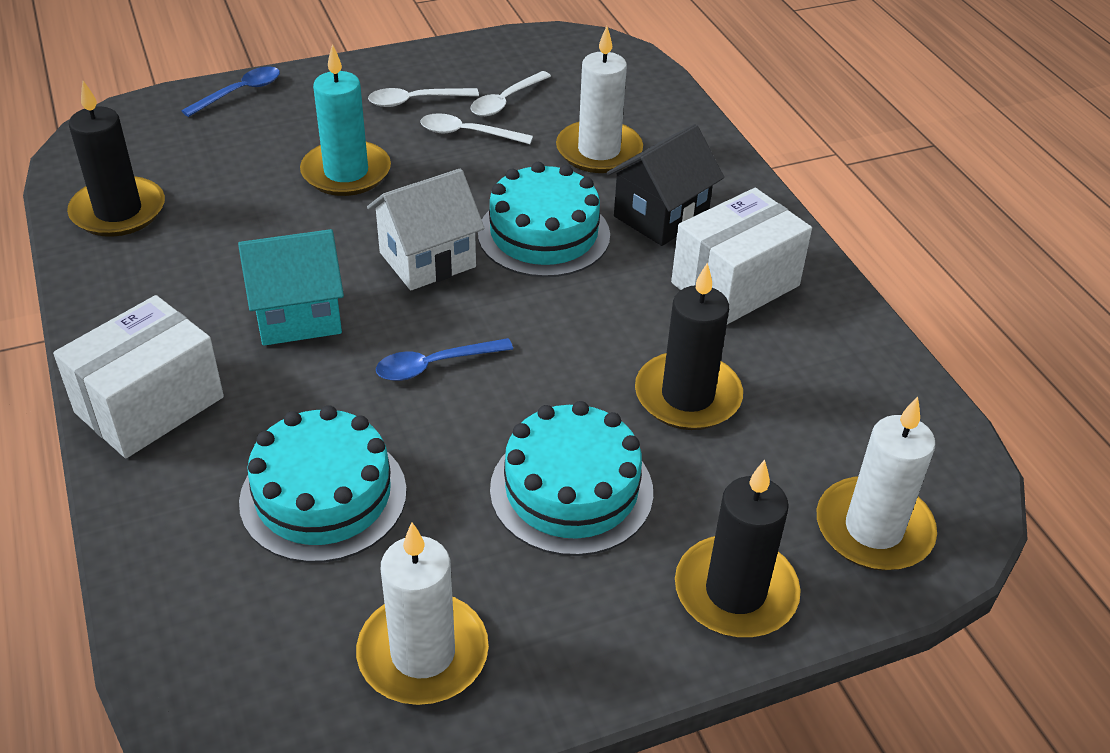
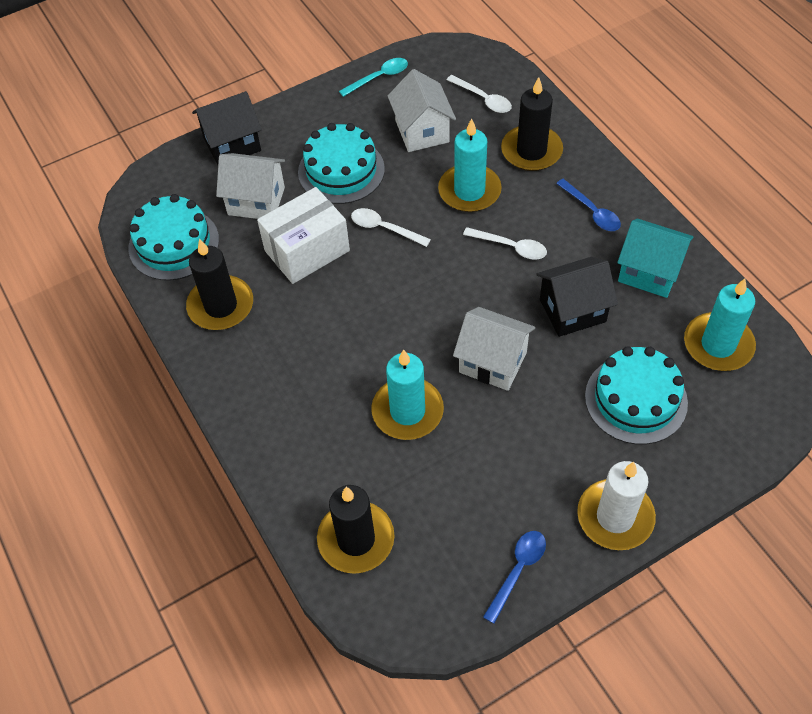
black house: 1 -> 2
turquoise candle: 1 -> 3
turquoise spoon: 0 -> 1
white box: 2 -> 1
white candle: 3 -> 1
white house: 1 -> 3

